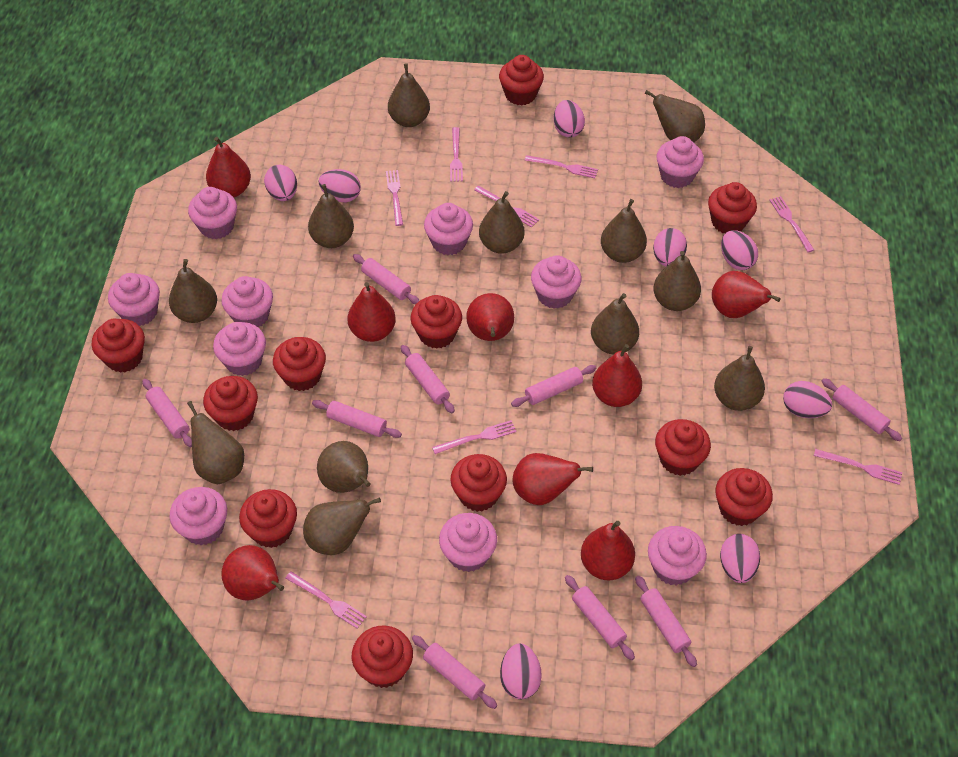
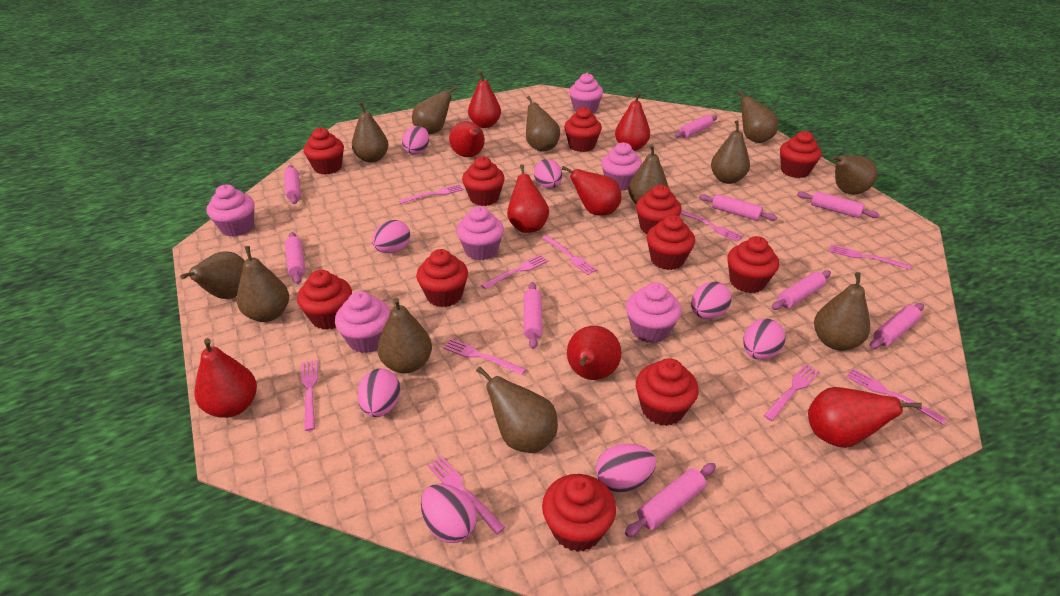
pink cupcake: 10 -> 6
pink fork: 8 -> 10

